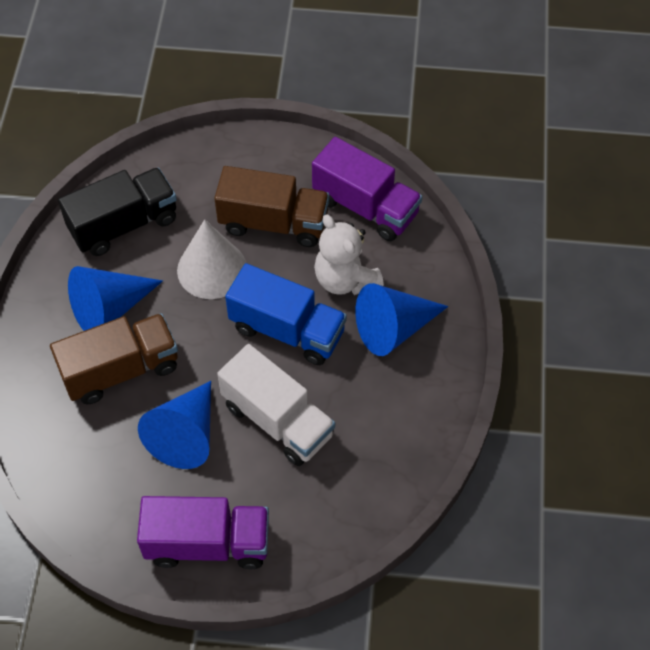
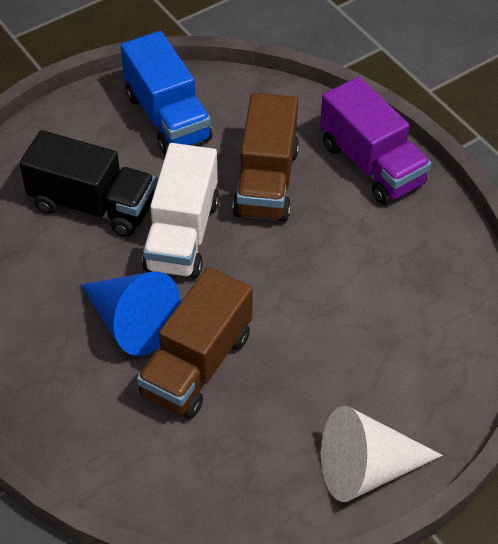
blue cone: 3 -> 1
purple truck: 2 -> 1
white teddy bear: 1 -> 0

